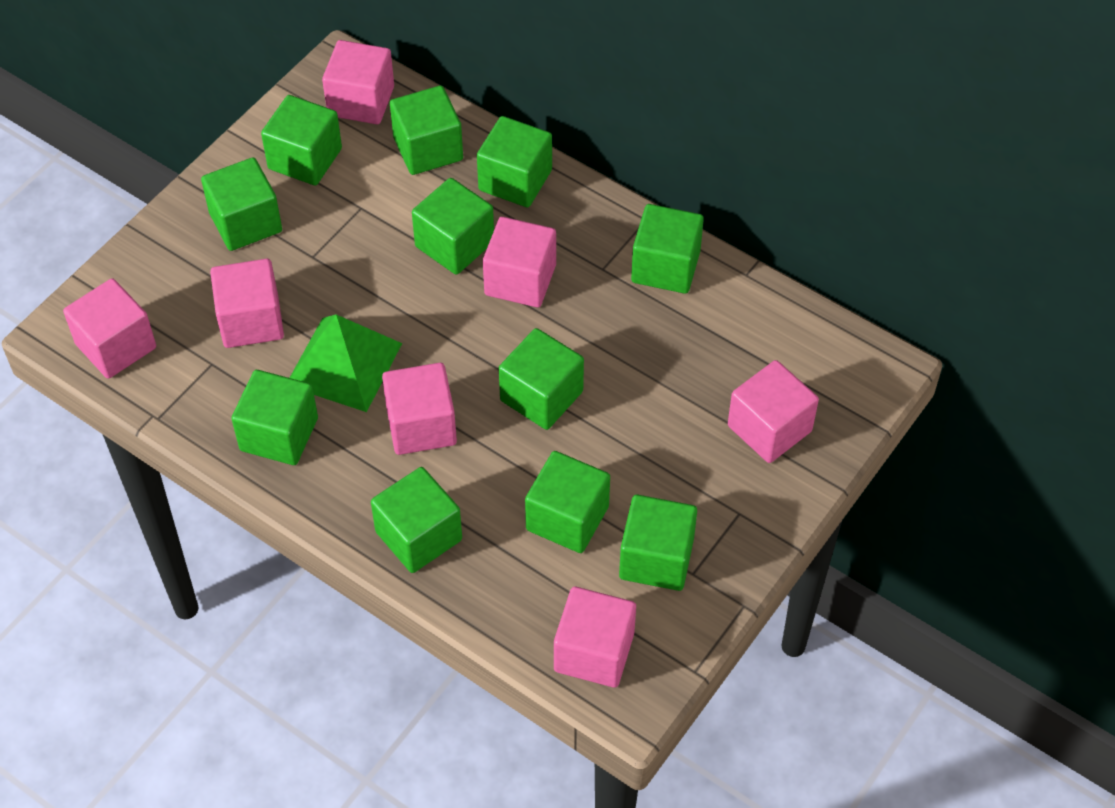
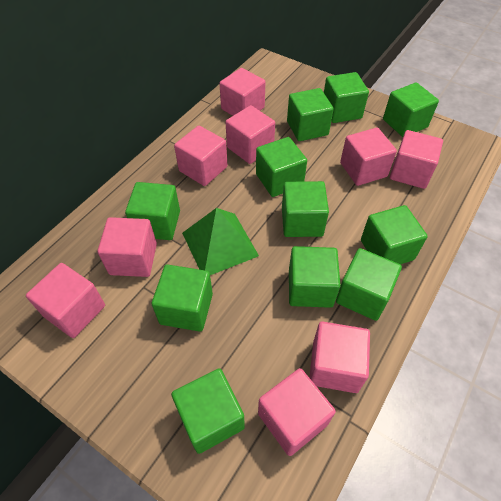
pink cube: 7 -> 9

